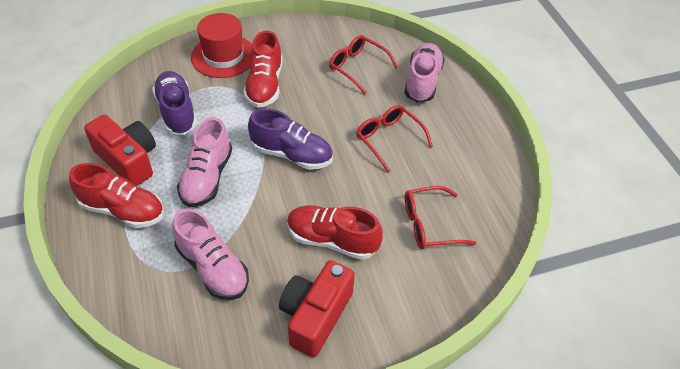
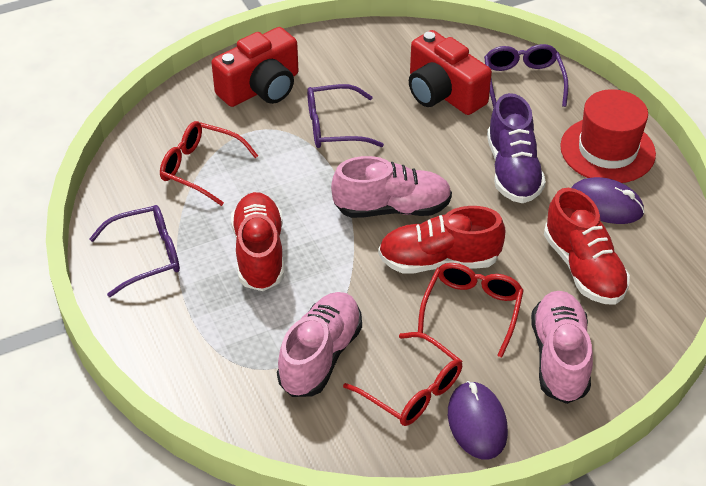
purple glasses: 0 -> 3
purple mouse: 0 -> 2
purple shoe: 2 -> 1

